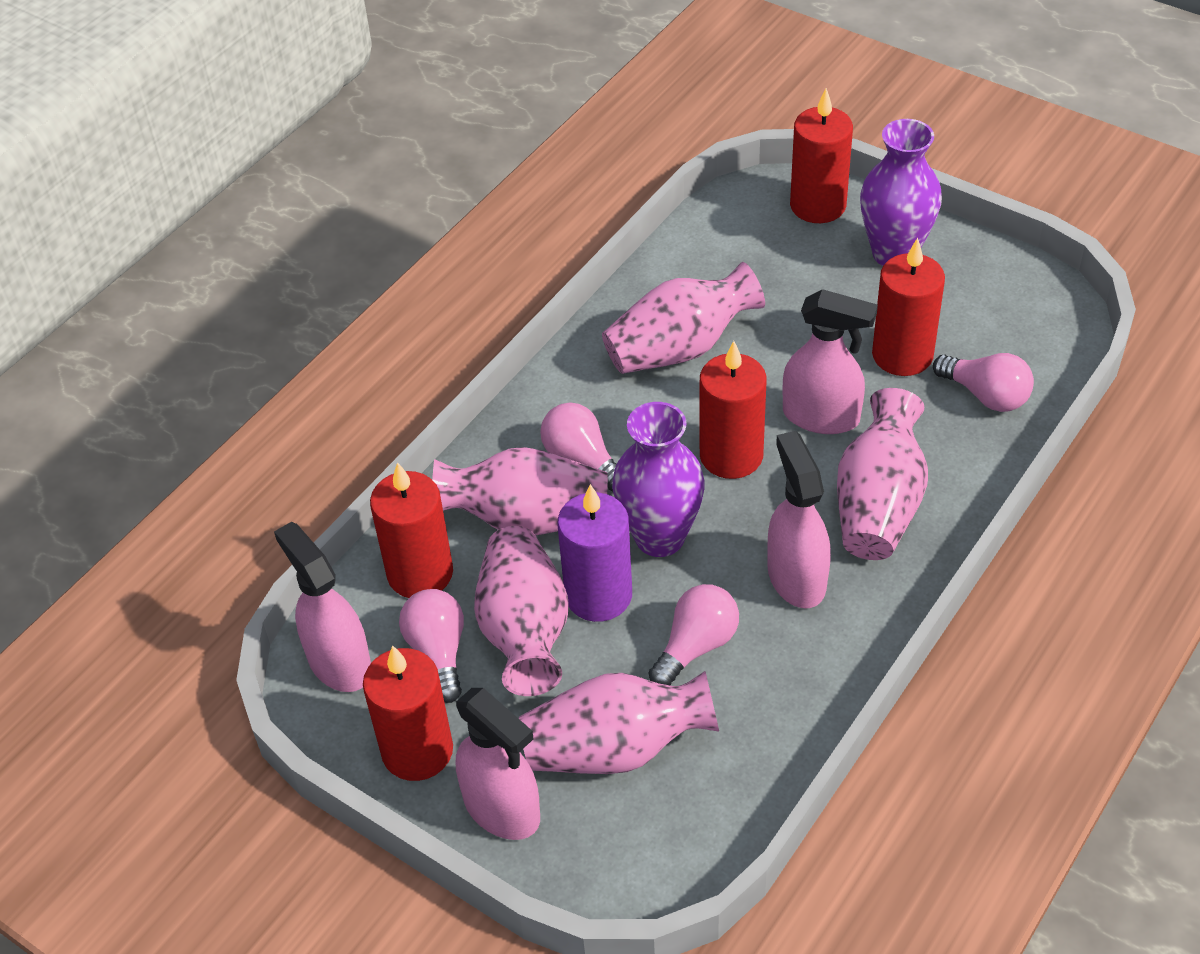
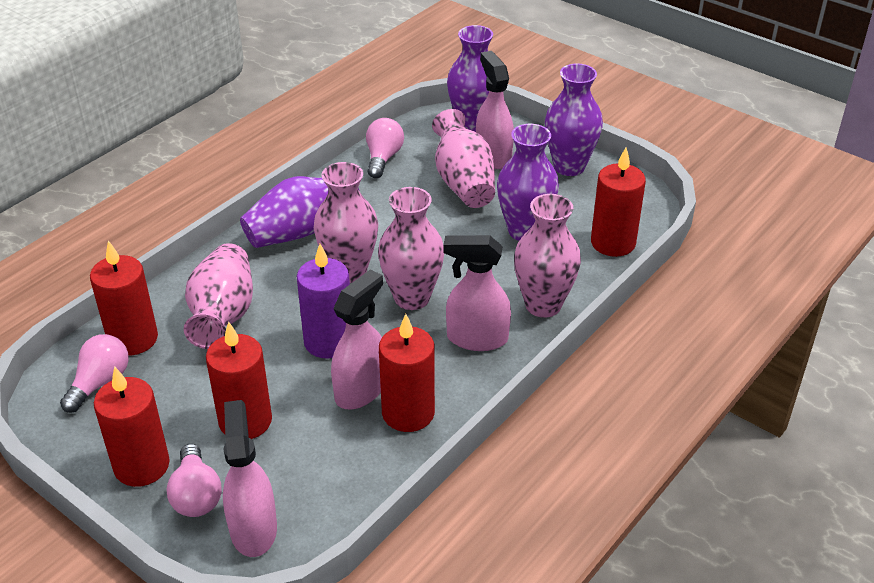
pink light bulb: 4 -> 3
purple vase: 2 -> 4

